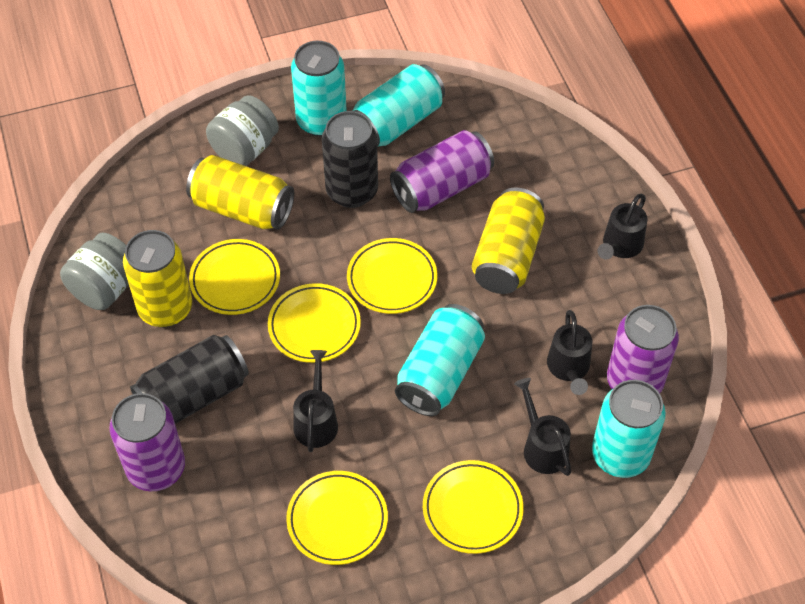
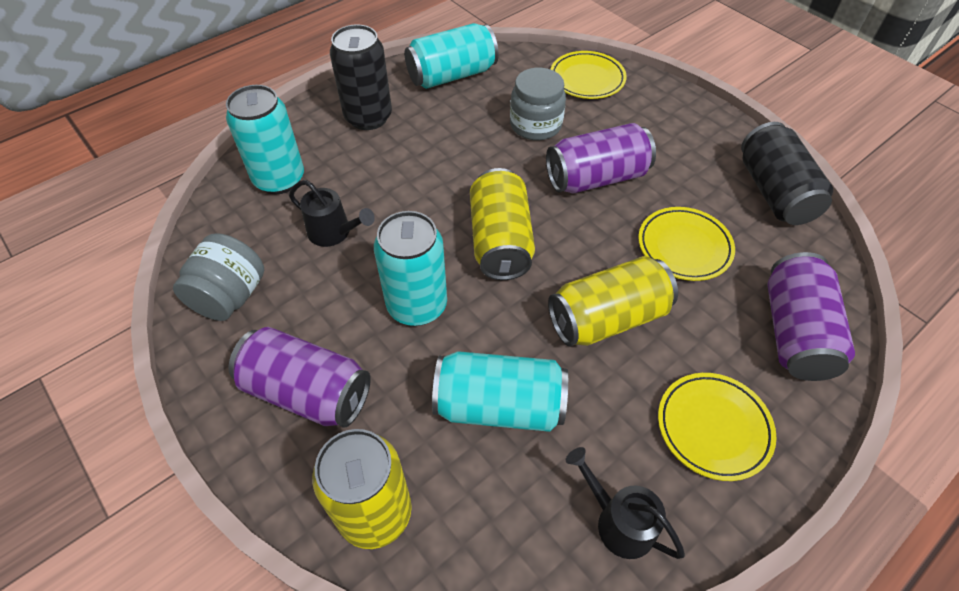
black watering can: 4 -> 2
yellow plate: 5 -> 3

